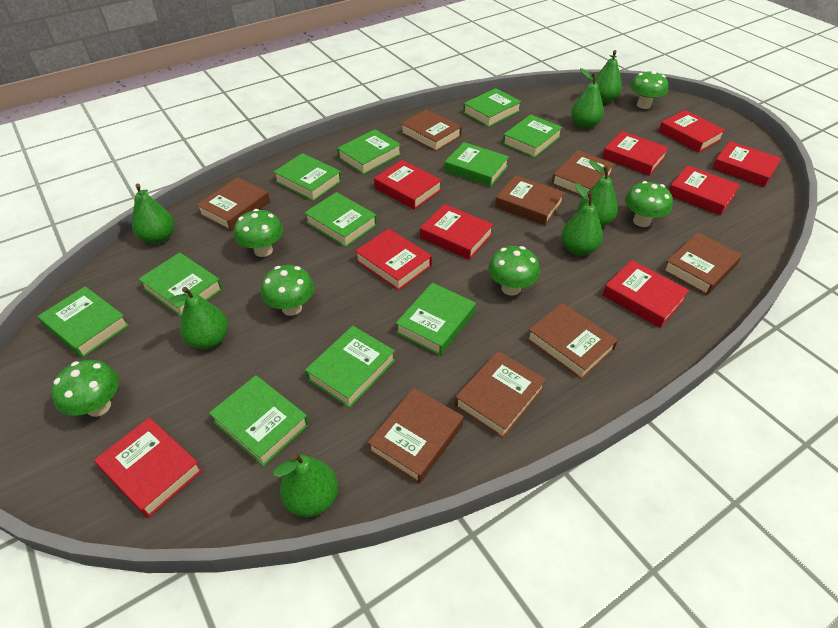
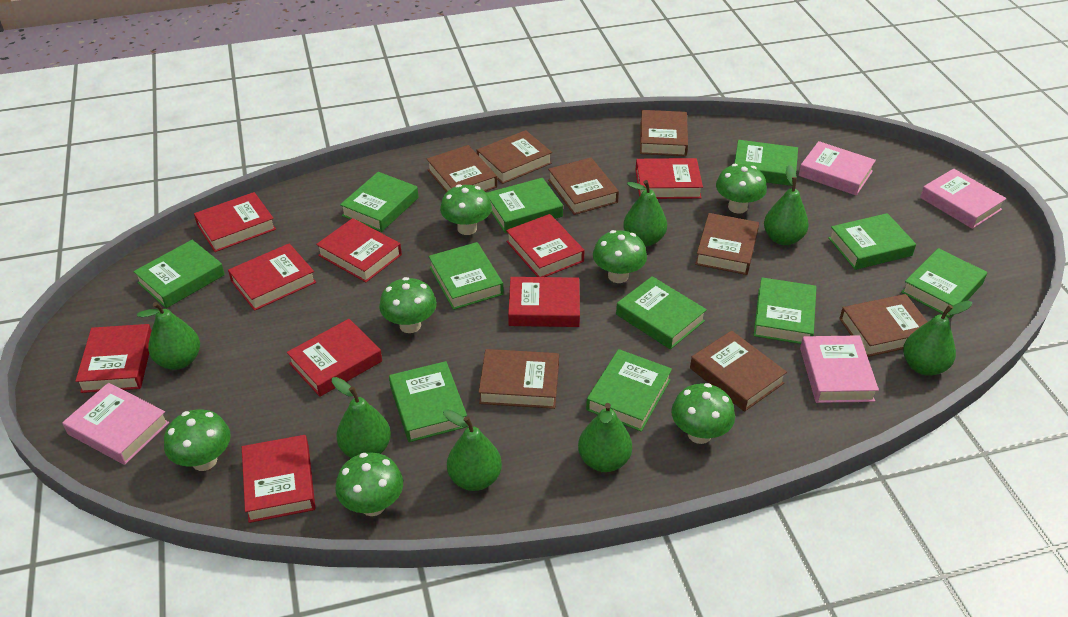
green mushroom: 6 -> 7
pink book: 0 -> 4

